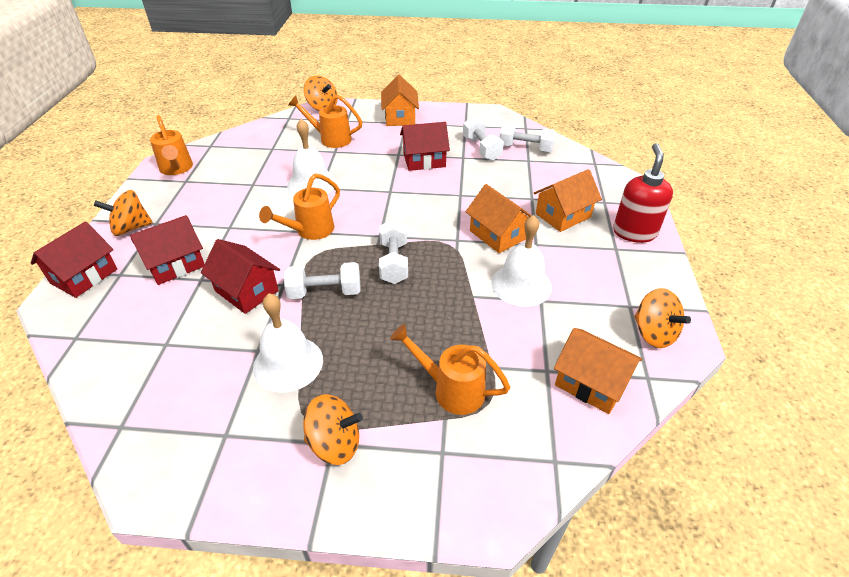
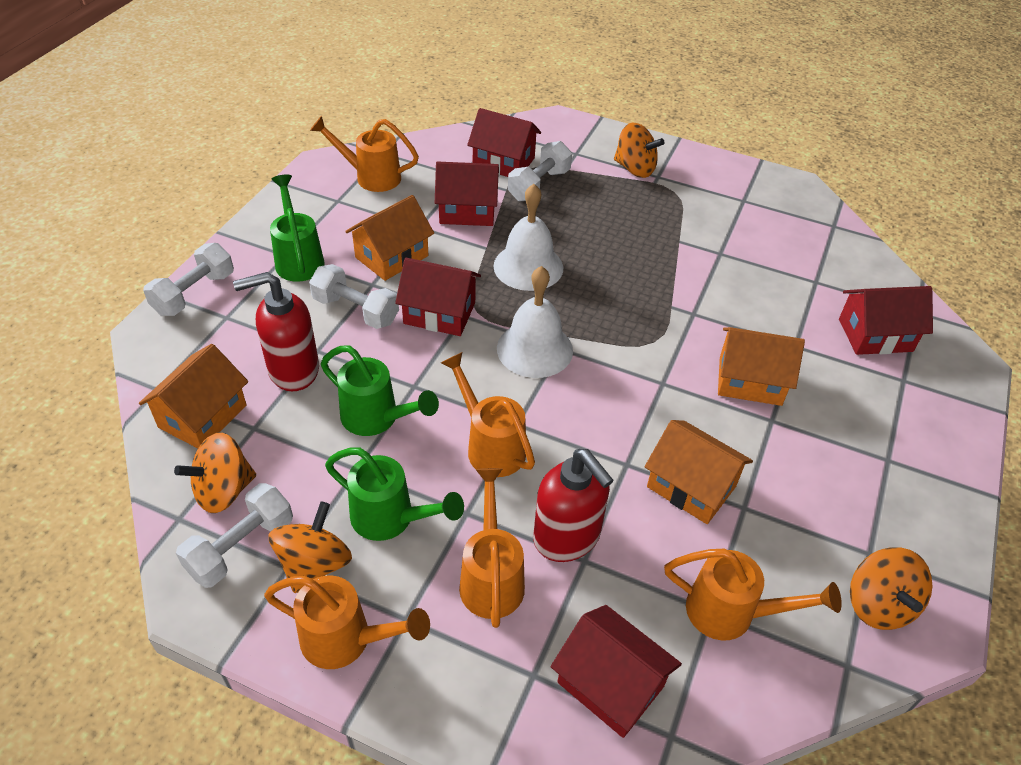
green watering can: 0 -> 3
orange watering can: 4 -> 5
red house: 4 -> 5
red soap dispenser: 1 -> 2
white bell: 3 -> 2

